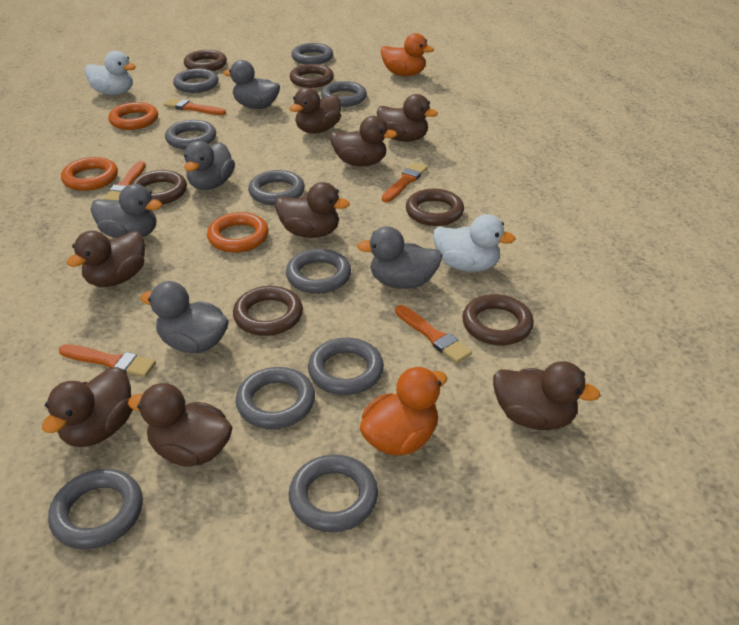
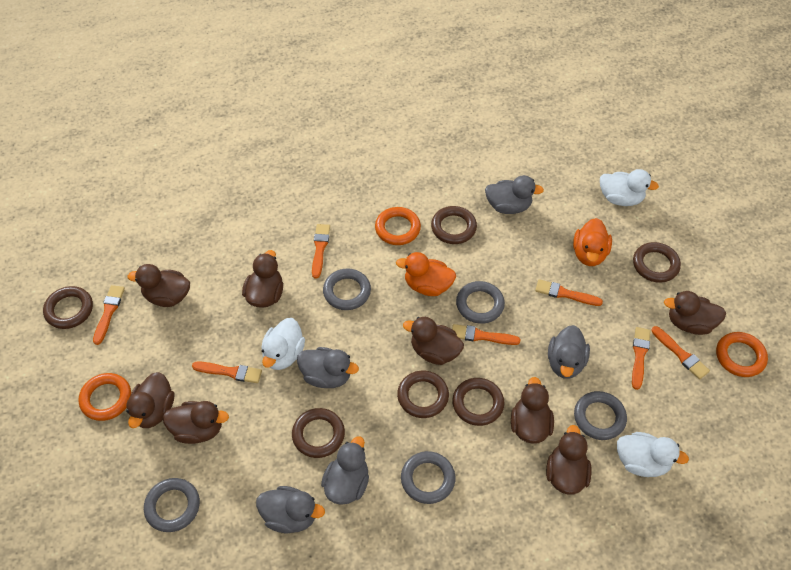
grey ring: 10 -> 5
orange brush: 5 -> 7
white duck: 2 -> 3

